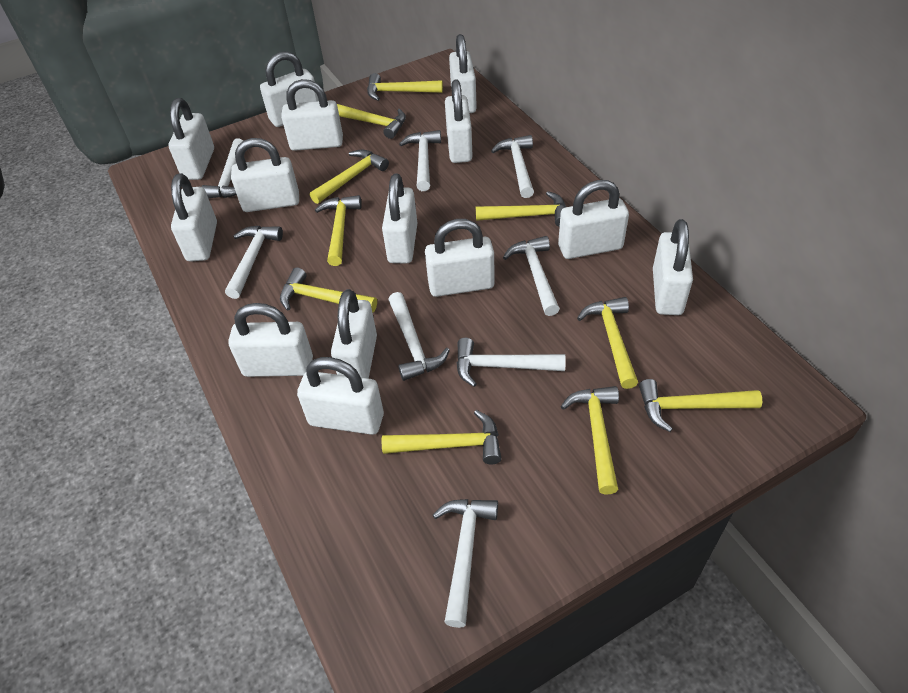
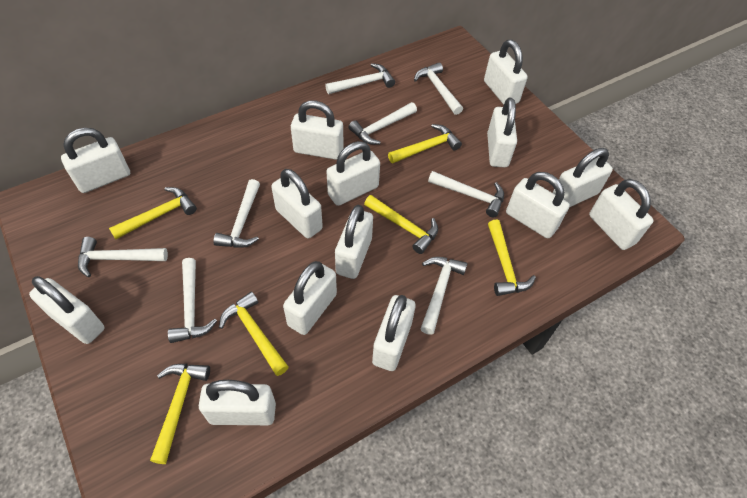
yellow hammer: 10 -> 6

